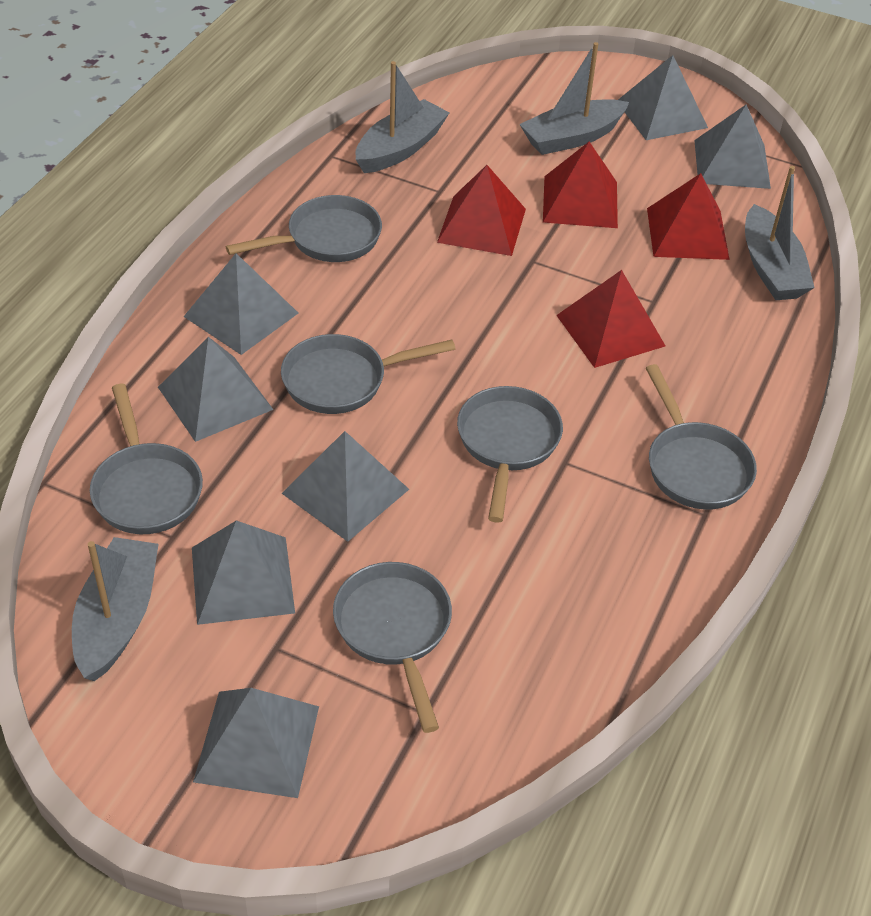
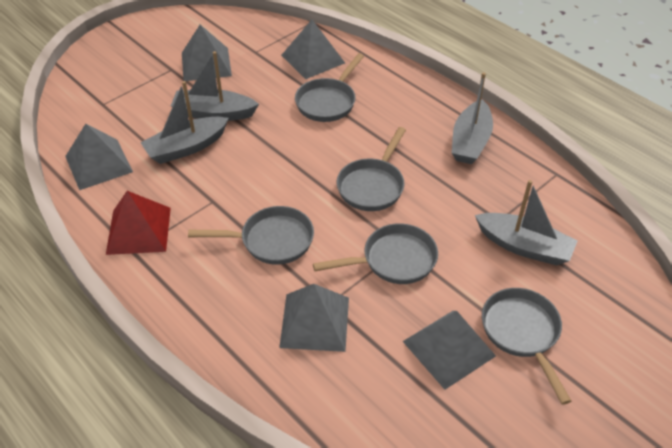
grey pan: 6 -> 5
grey pyramid: 7 -> 5
red pyramid: 4 -> 1

